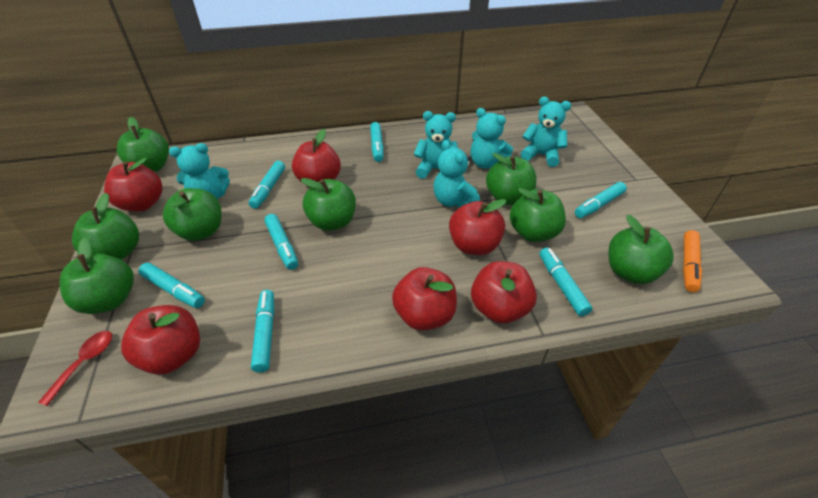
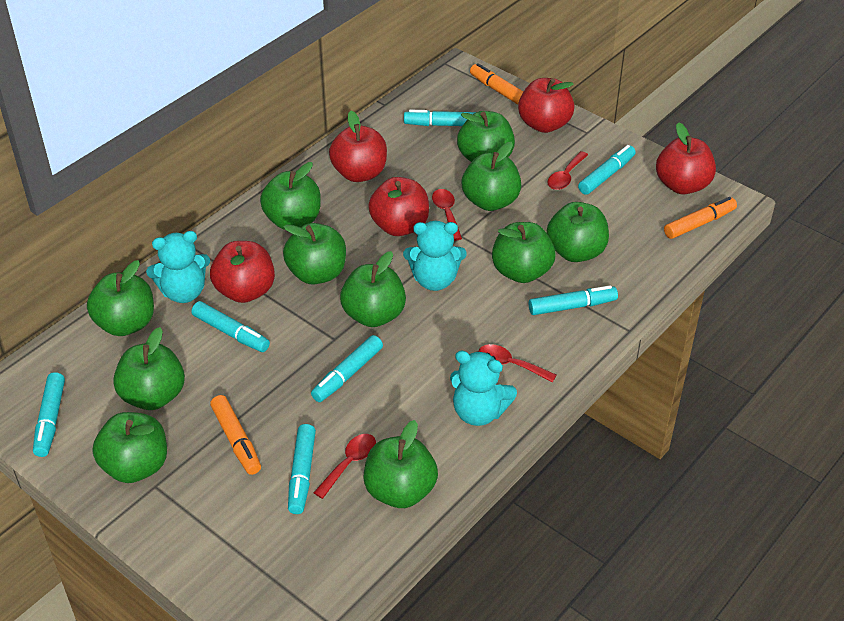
green apple: 8 -> 11
orange marker: 1 -> 3
red apple: 6 -> 5
red spoon: 1 -> 4
turquoise teddy bear: 5 -> 3

